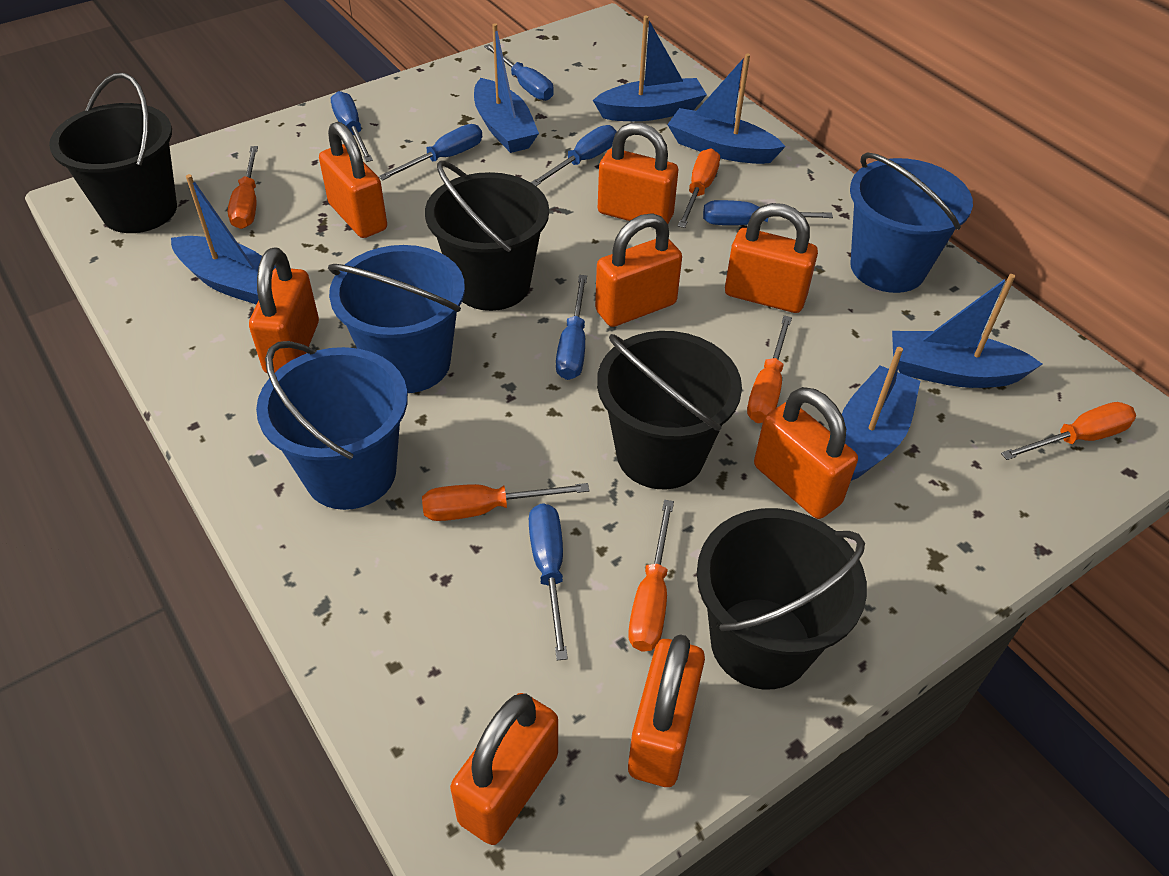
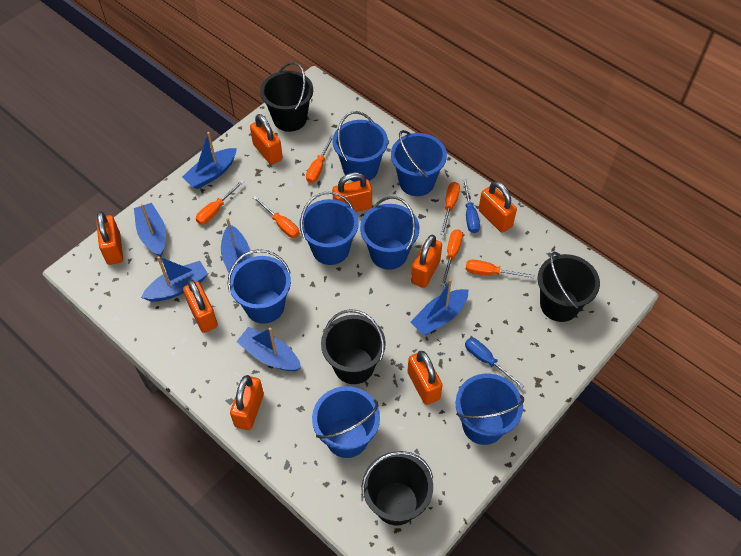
blue bucket: 3 -> 7
blue screwdriver: 7 -> 2

